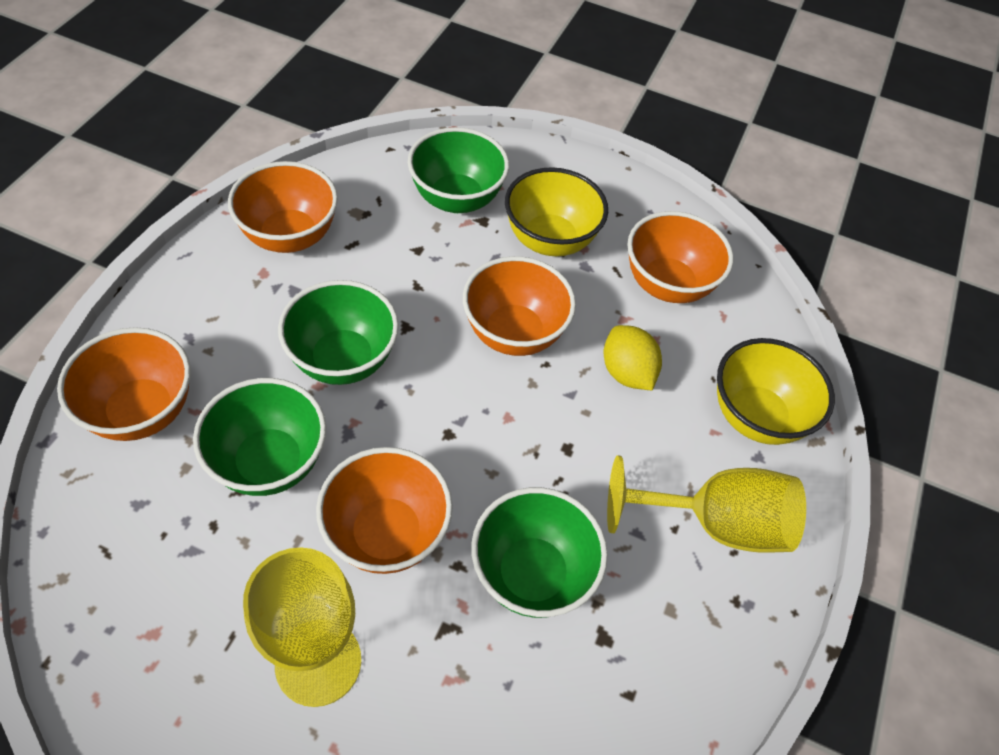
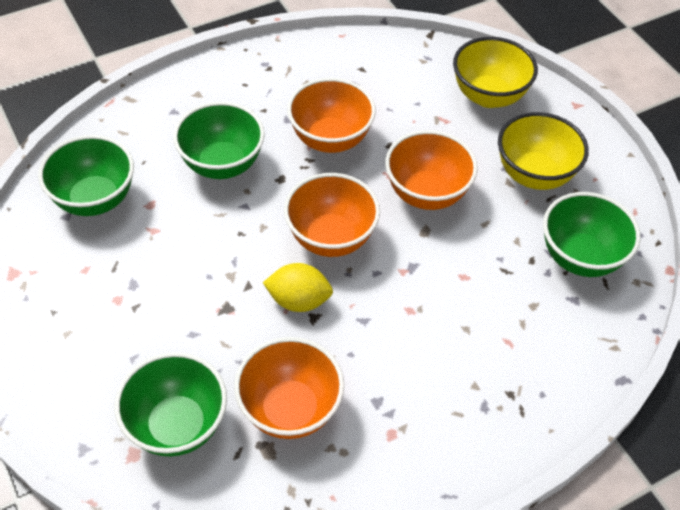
orange bowl: 5 -> 4
yellow goblet: 2 -> 0

